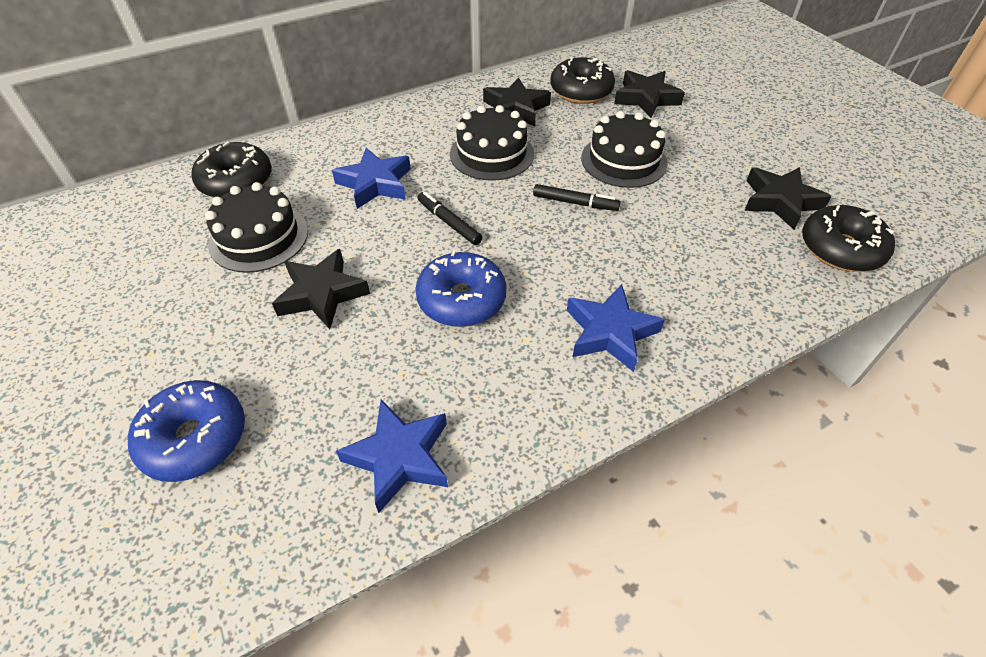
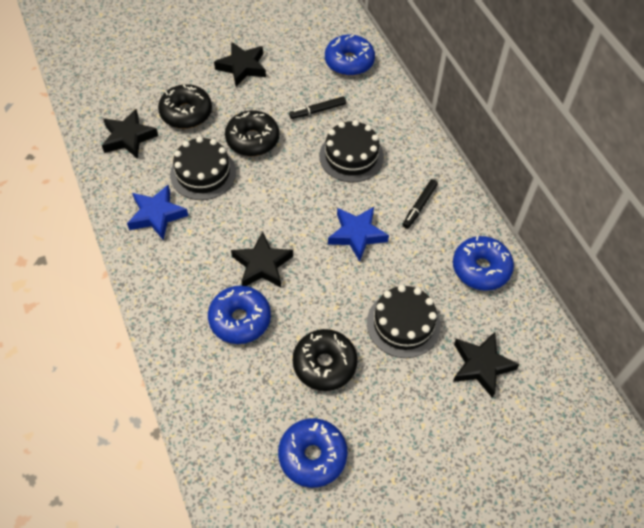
blue donut: 2 -> 4
blue star: 3 -> 2

